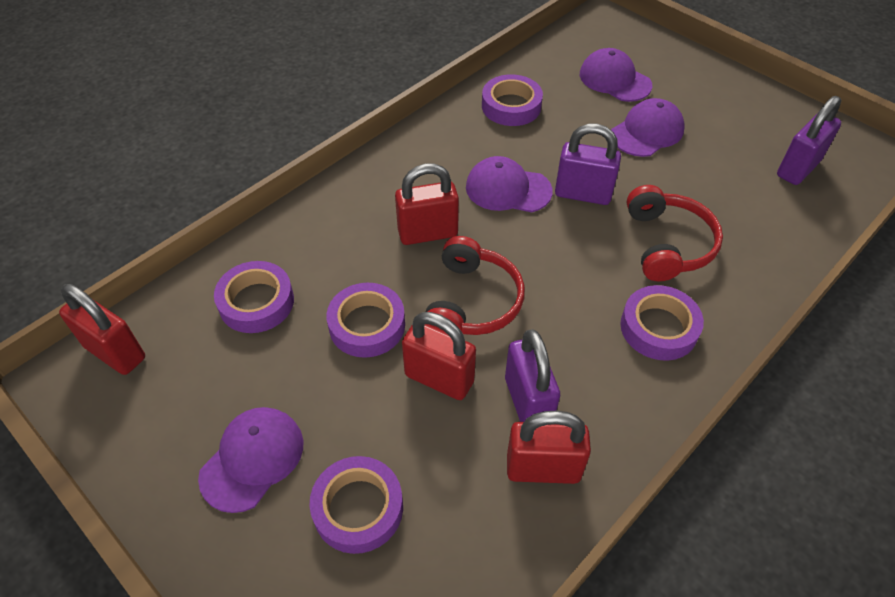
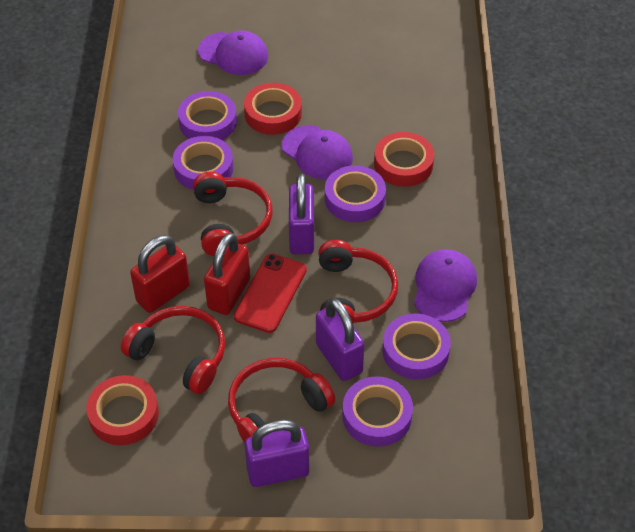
purple cap: 4 -> 3
red headphones: 2 -> 4
red padlock: 4 -> 2
red phone: 0 -> 1
red tape: 0 -> 3

